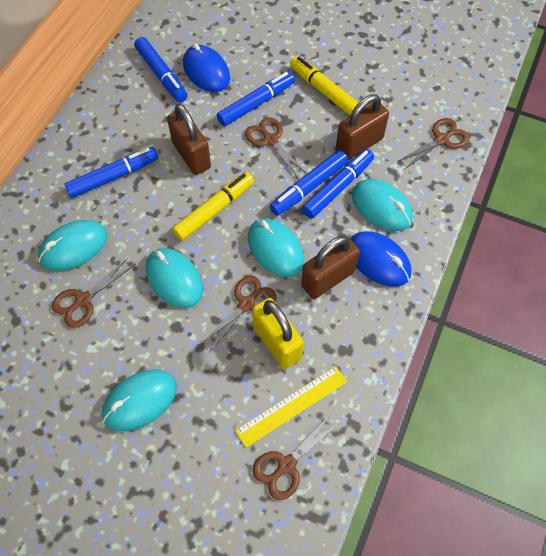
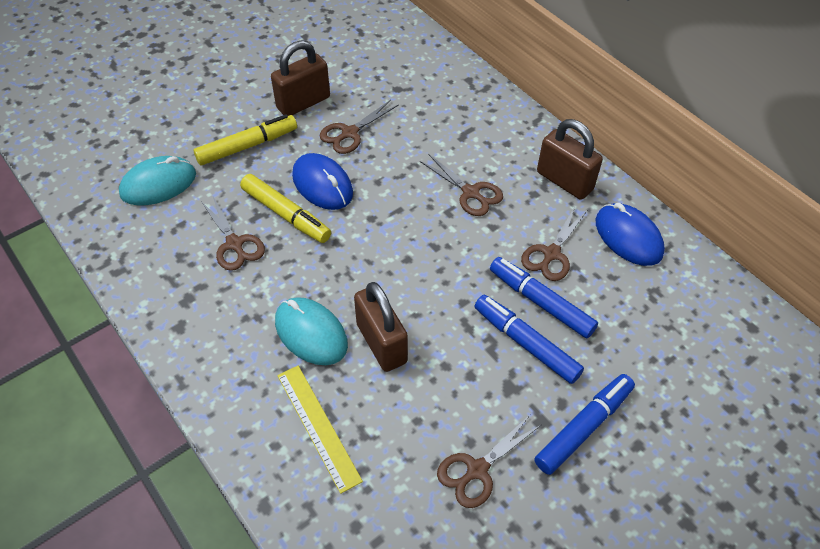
blue marker: 5 -> 3
turquoise mouse: 5 -> 2
yellow padlock: 1 -> 0

